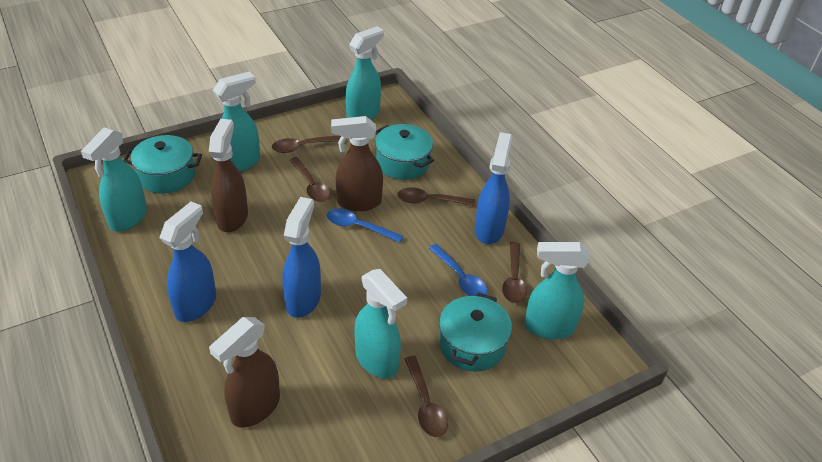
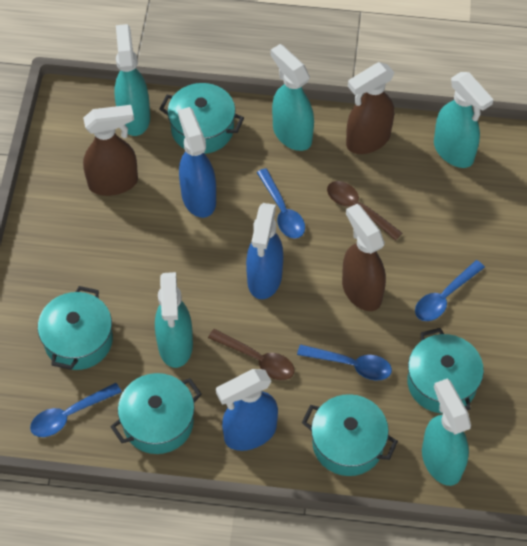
blue spoon: 2 -> 4
brown spoon: 5 -> 2
turquoise pot: 3 -> 5

